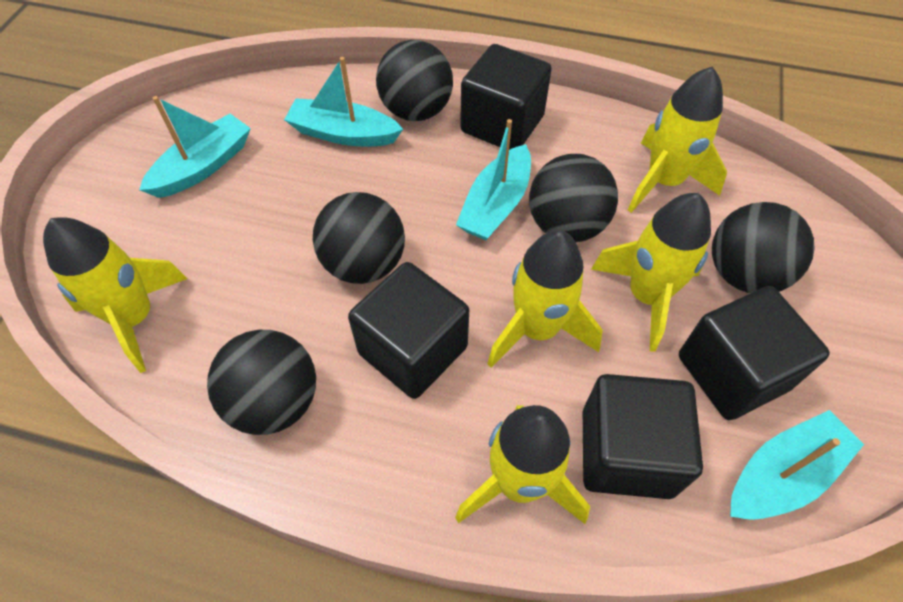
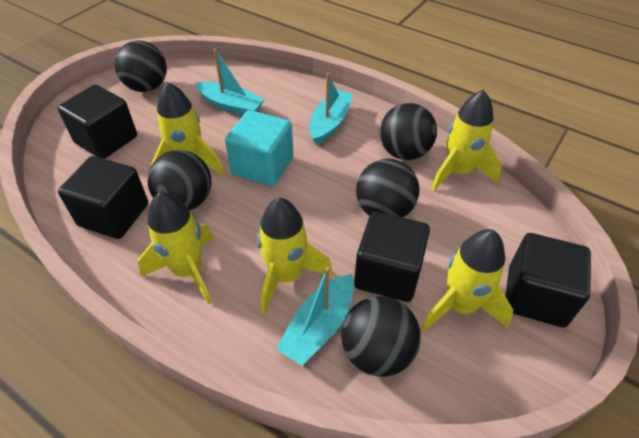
turquoise boat: 4 -> 3
turquoise cube: 0 -> 1

